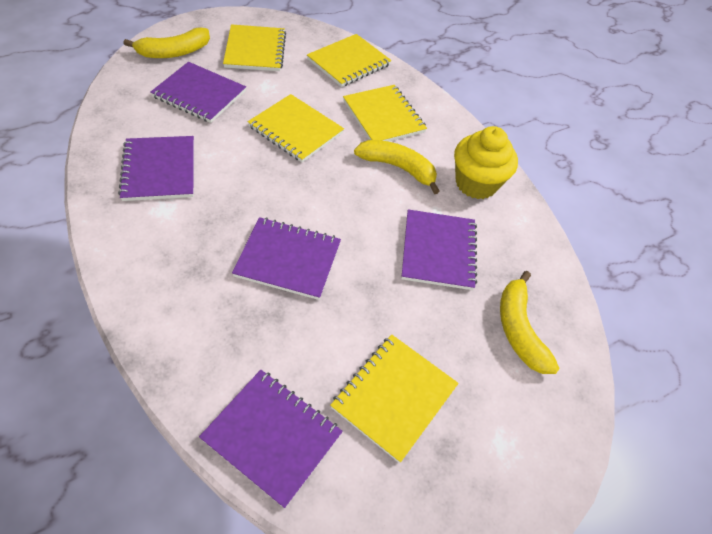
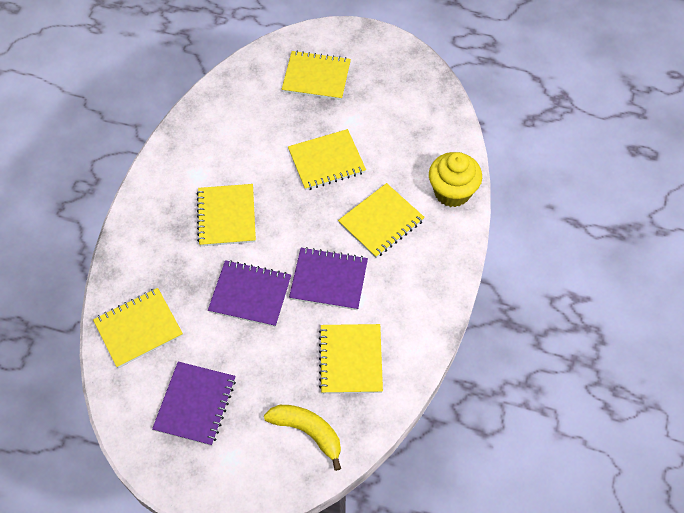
purple notebook: 5 -> 3
yellow banana: 3 -> 1
yellow notebook: 5 -> 6

